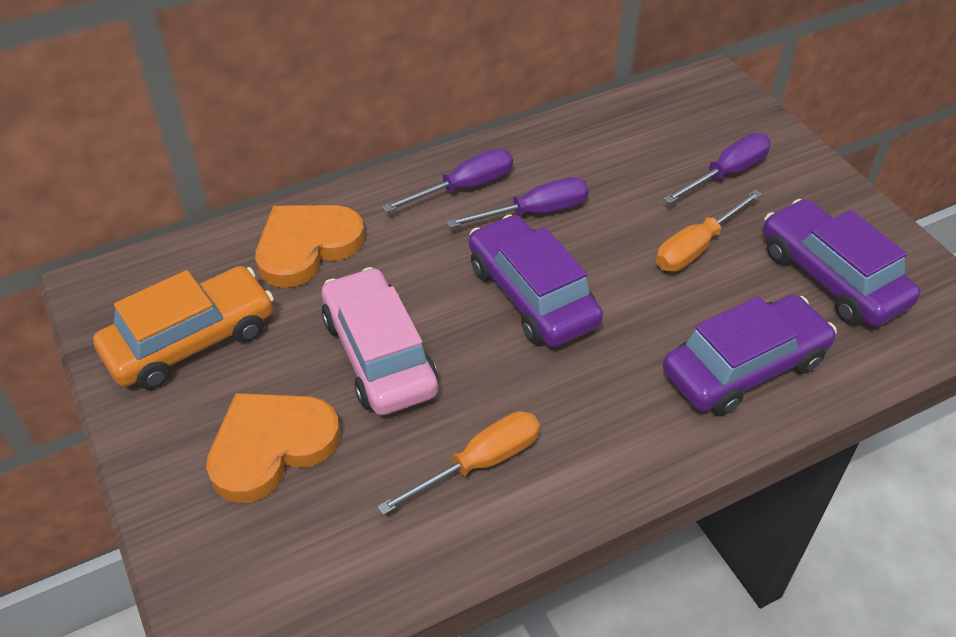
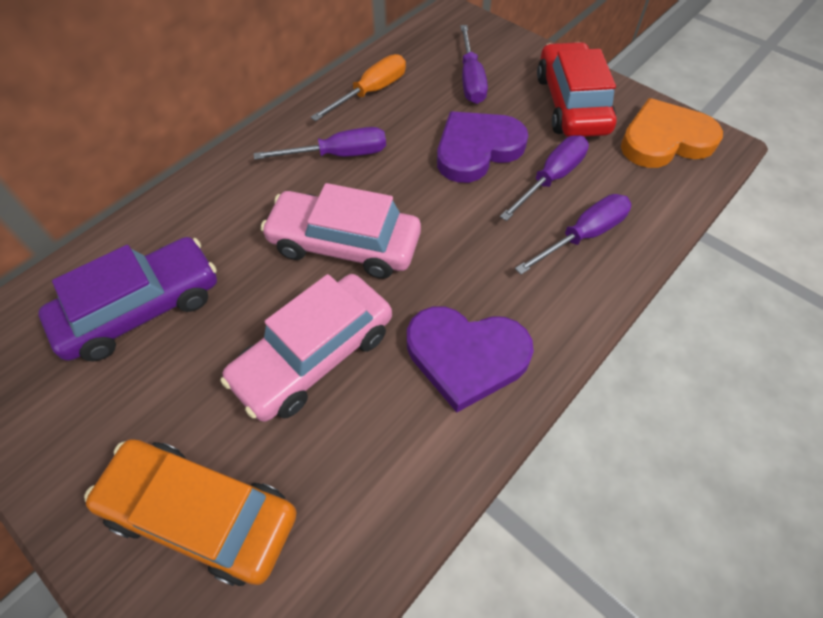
orange heart: 2 -> 1
orange screwdriver: 2 -> 1
pink car: 1 -> 2
purple car: 3 -> 1
purple heart: 0 -> 2
purple screwdriver: 3 -> 4
red car: 0 -> 1

